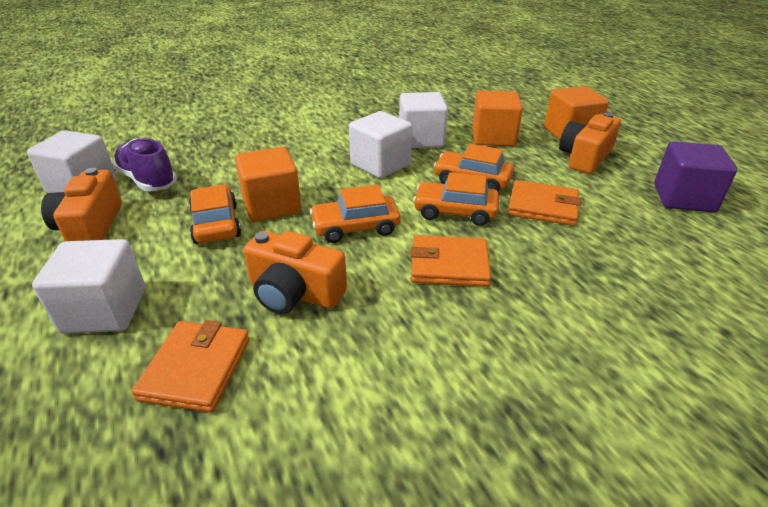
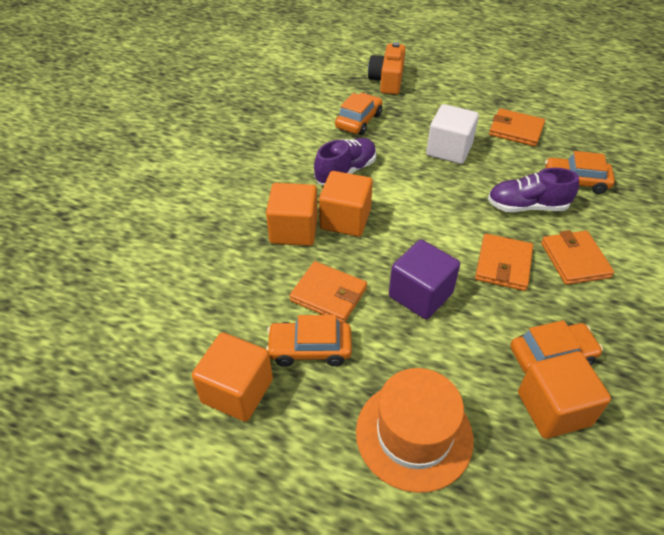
orange camera: 3 -> 1
orange cube: 3 -> 4
orange hat: 0 -> 1
orange wallet: 3 -> 4
purple shoe: 1 -> 2
white cube: 4 -> 1

